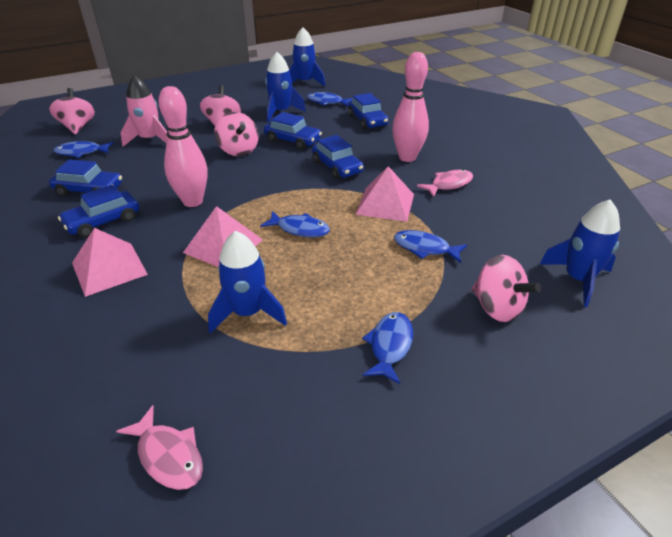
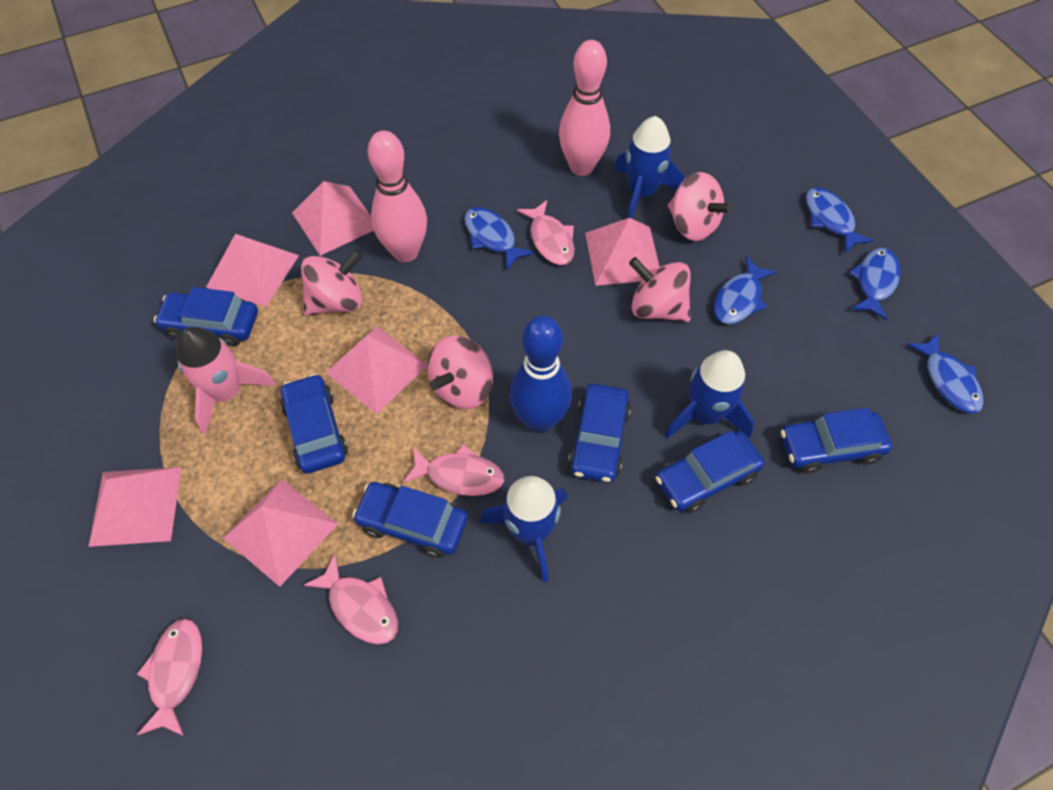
blue bowling pin: 0 -> 1
blue car: 5 -> 6
blue rocket: 4 -> 3
pink fish: 2 -> 4
pink pyramid: 3 -> 6

